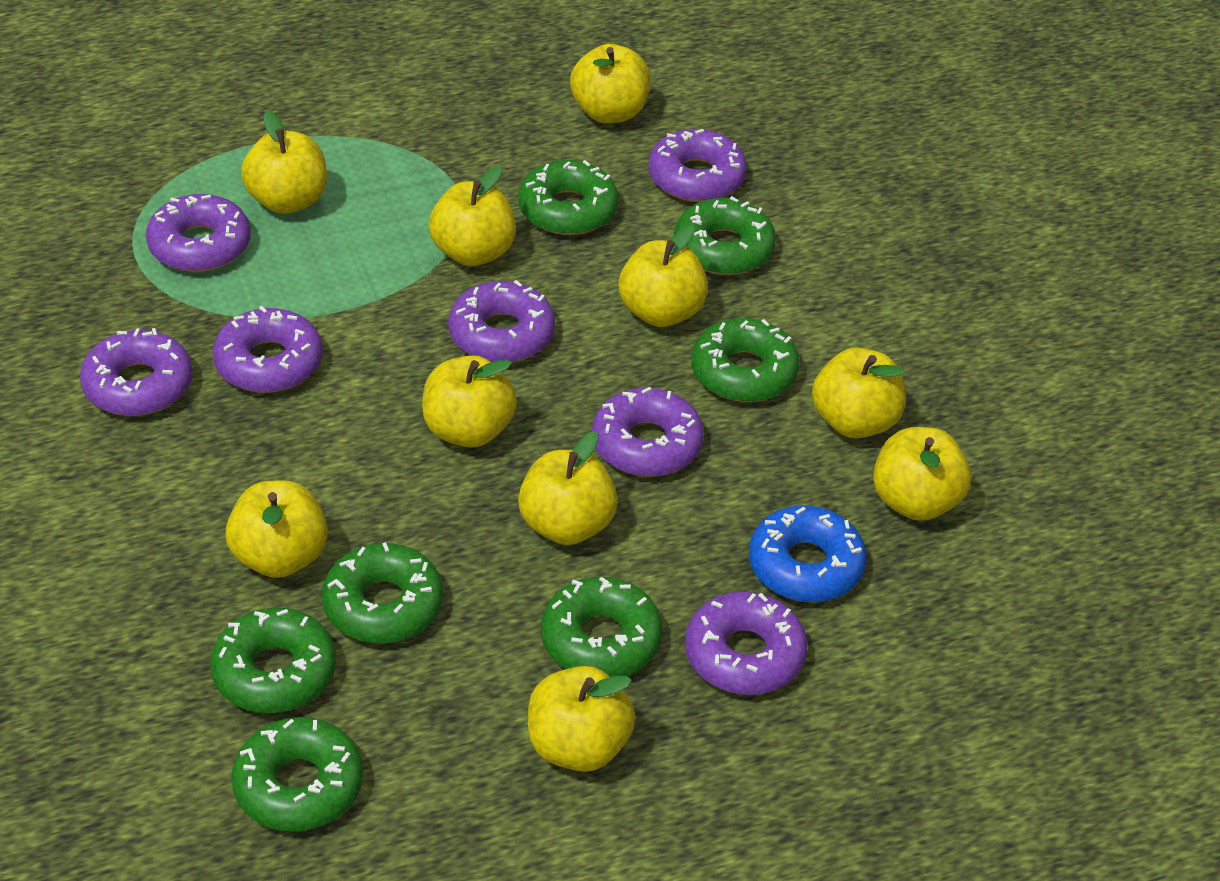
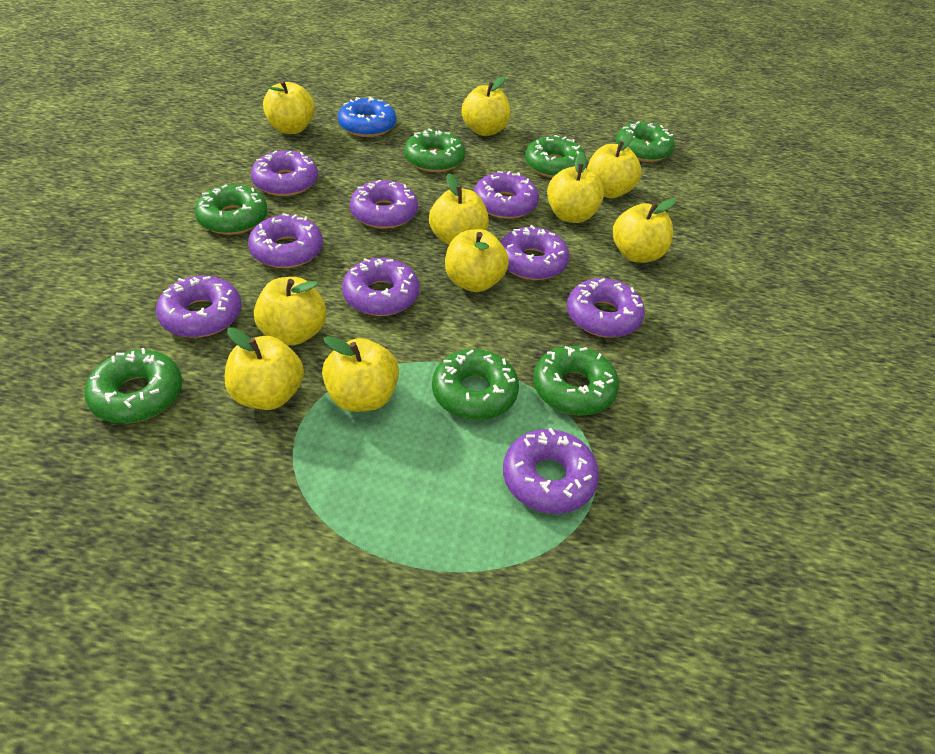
purple donut: 7 -> 9

